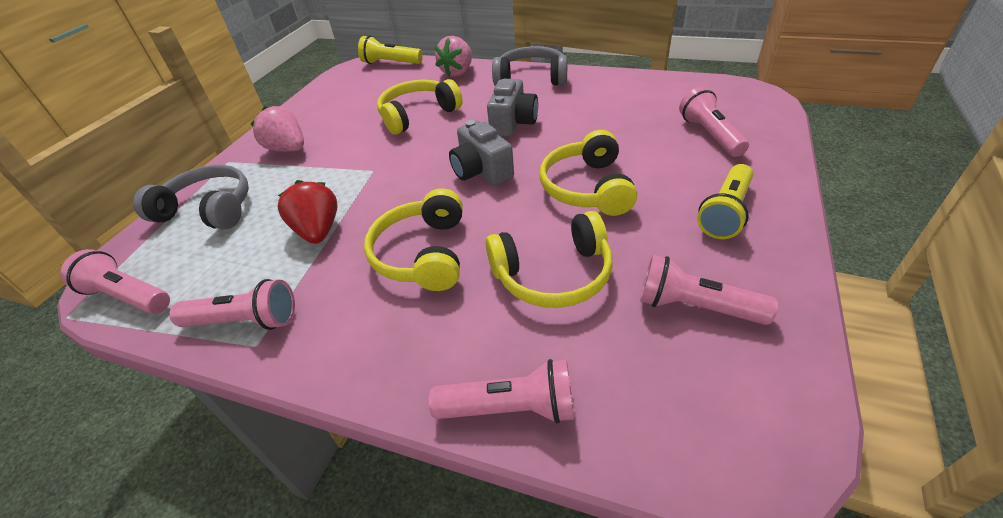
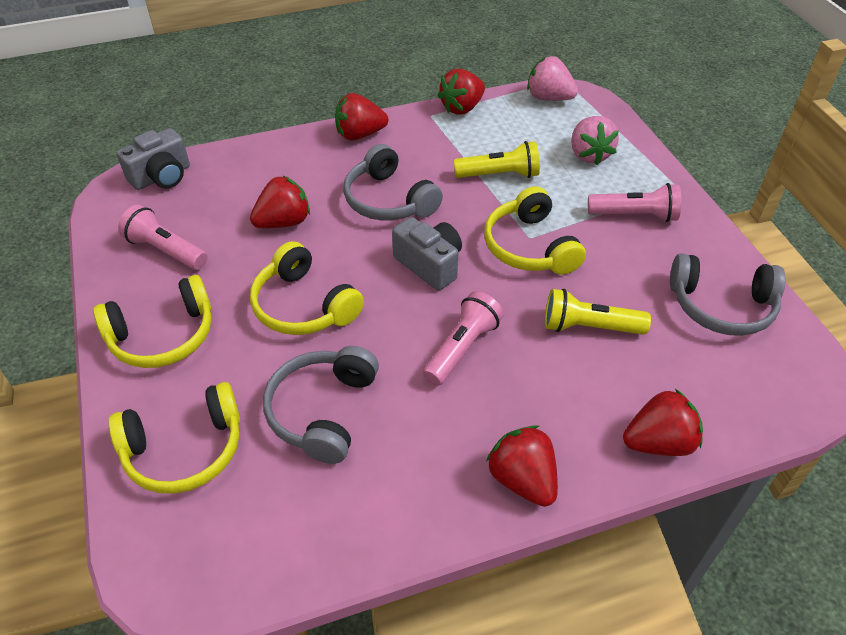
grey headphones: 2 -> 3
pink flashlight: 5 -> 3
red strawberry: 1 -> 5

